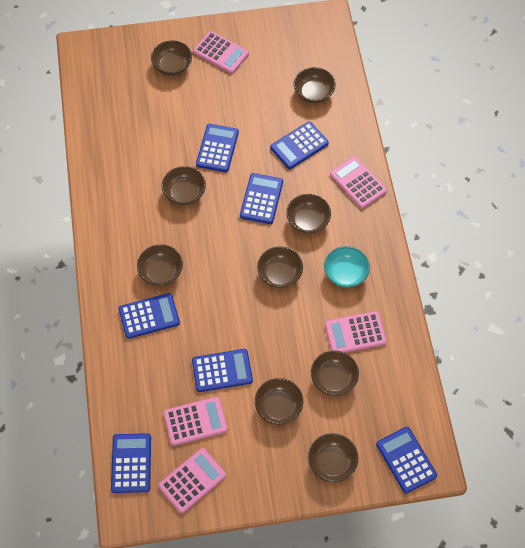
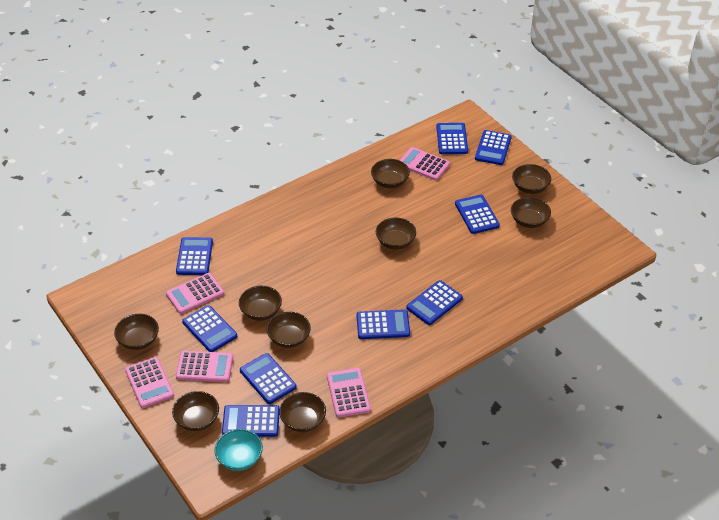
blue calculator: 7 -> 9

